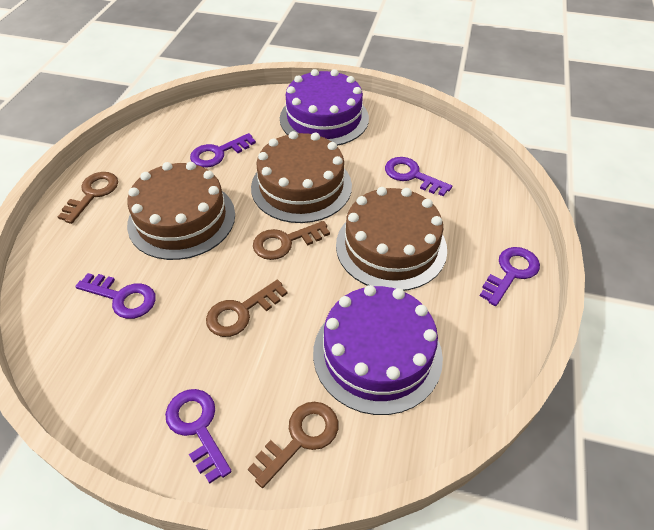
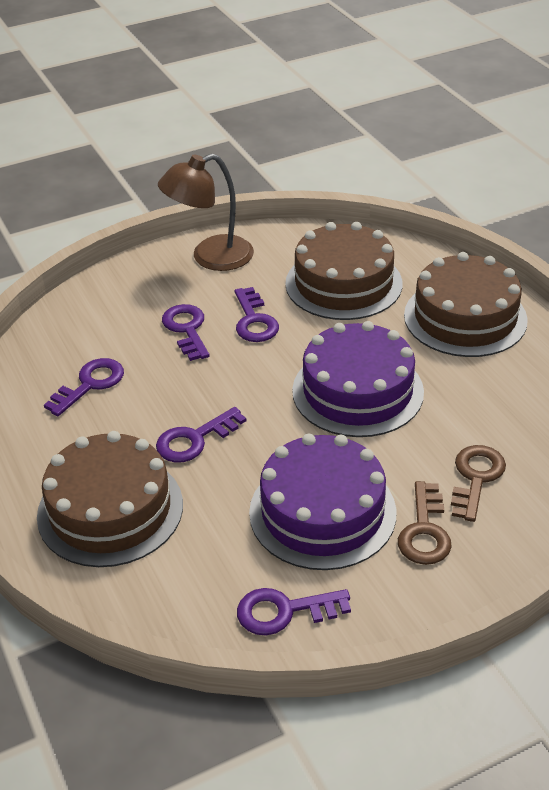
brown key: 4 -> 2
brown lamp: 0 -> 1

